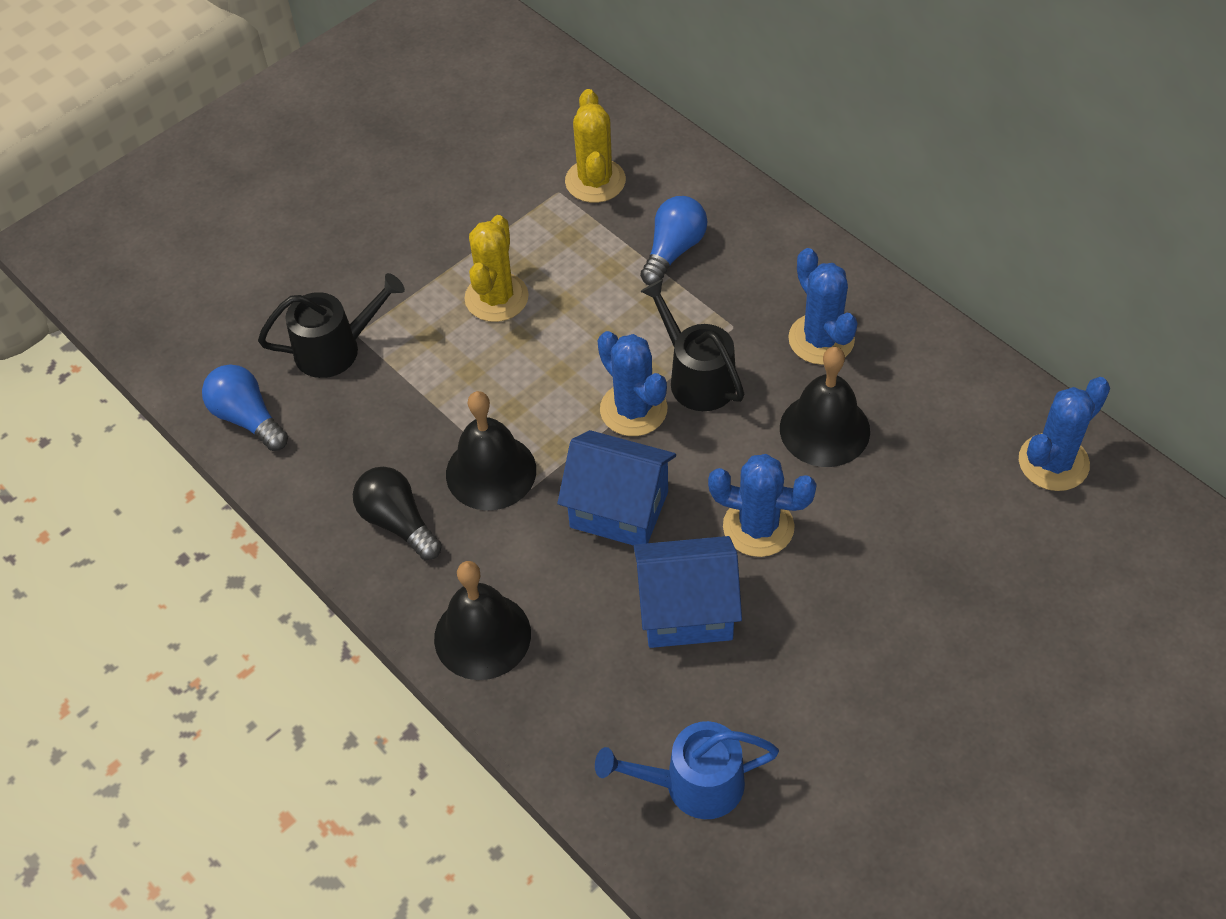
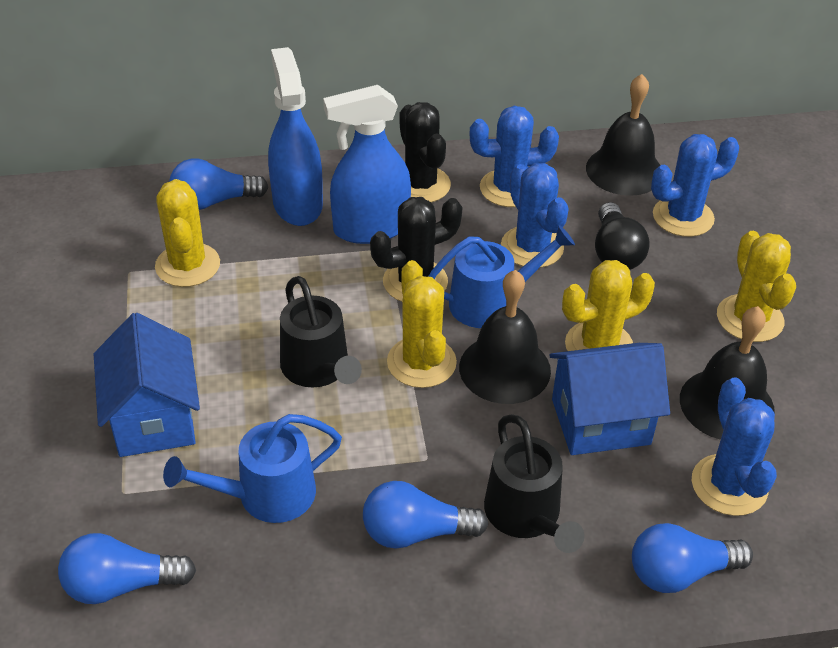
black cactus: 0 -> 2
blue light bulb: 2 -> 4
blue spray bottle: 0 -> 2
blue watering can: 1 -> 2
yellow cactus: 2 -> 4

